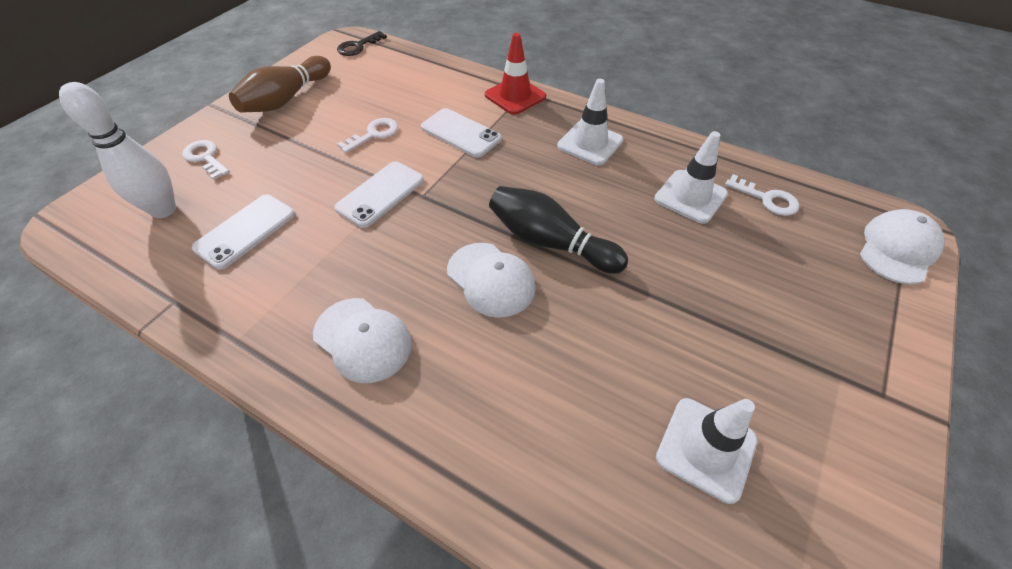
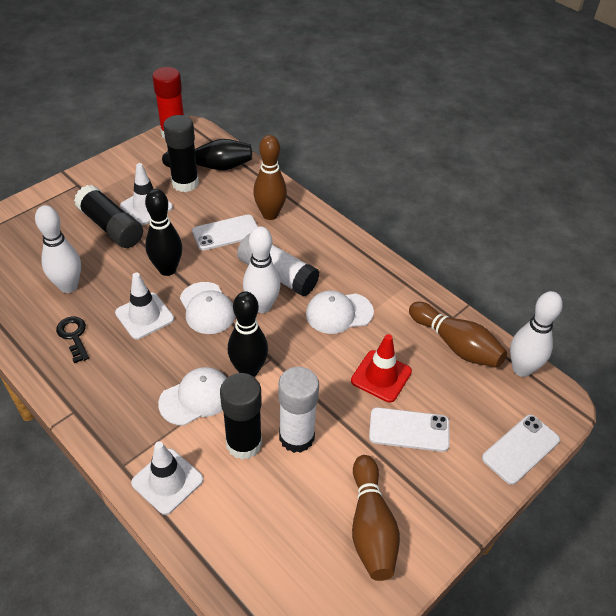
black bowling pin: 1 -> 3
black glue stick: 0 -> 3
brown bowling pin: 1 -> 3
red glue stick: 0 -> 1
white bowling pin: 1 -> 3
white glue stick: 0 -> 2
white key: 3 -> 0

